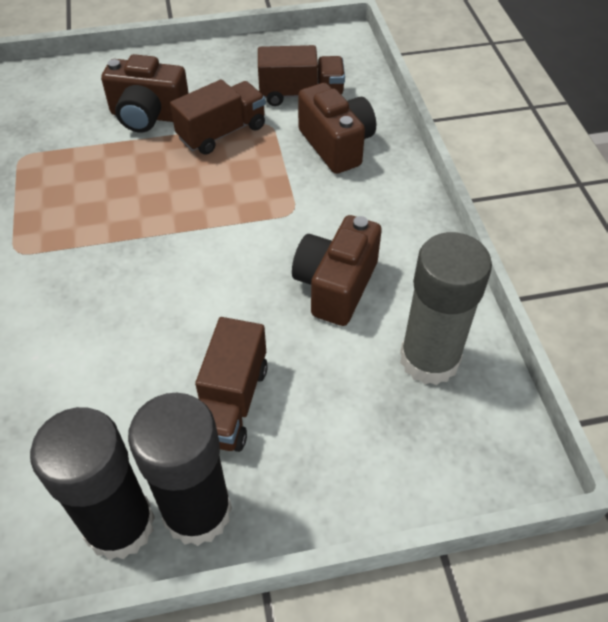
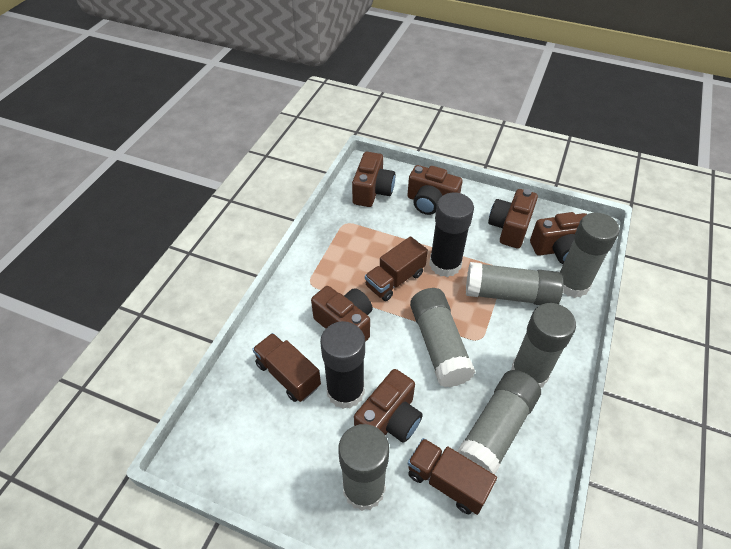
brown camera: 3 -> 6
grey glue stick: 1 -> 6

